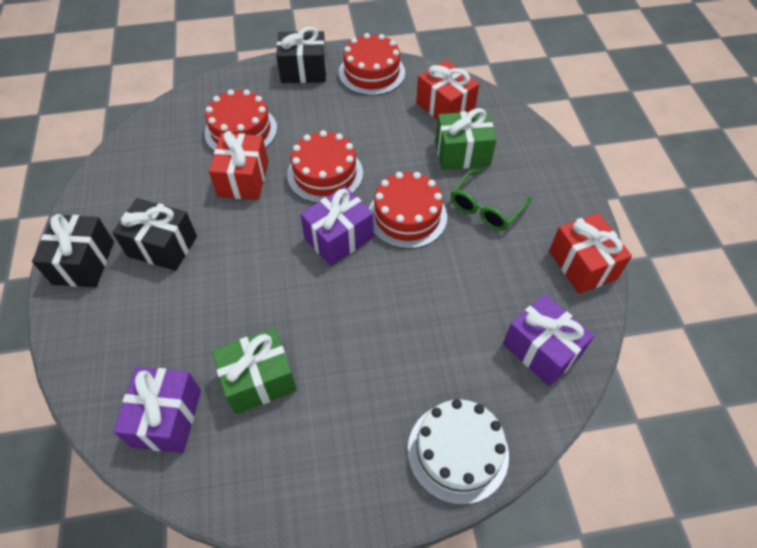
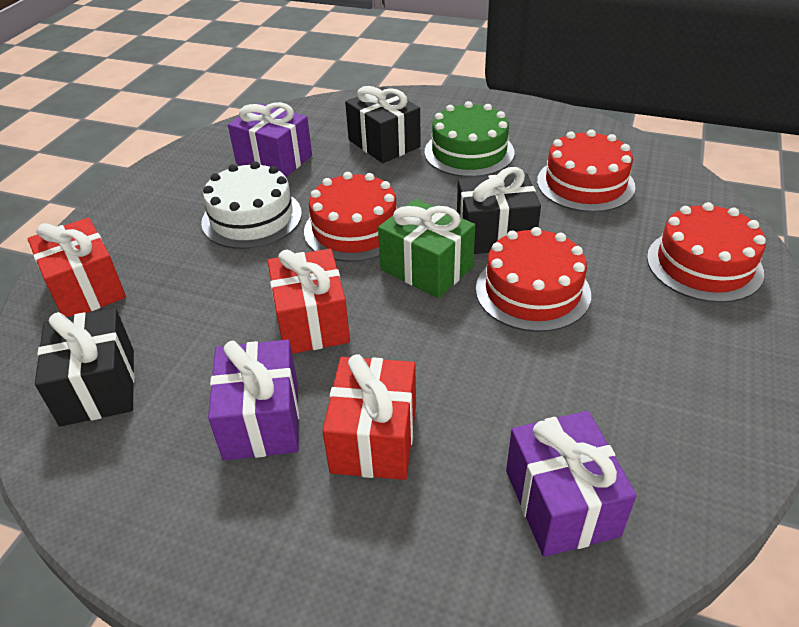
green cake: 0 -> 1
green gift: 2 -> 1
green glasses: 1 -> 0

